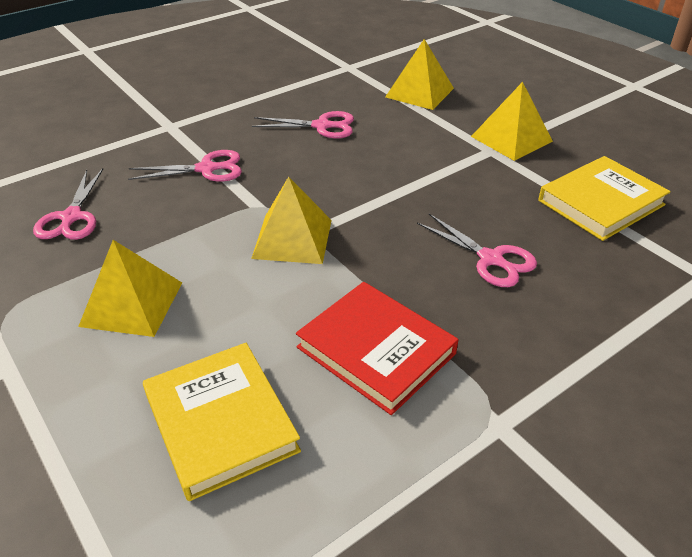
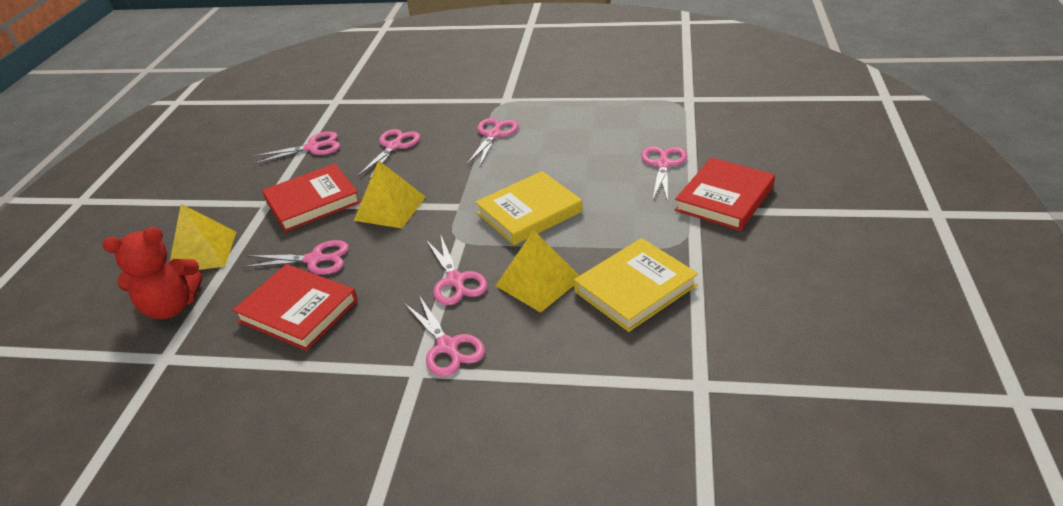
pink scissors: 4 -> 7
red book: 1 -> 3
red teddy bear: 0 -> 1
yellow pyramid: 4 -> 3

